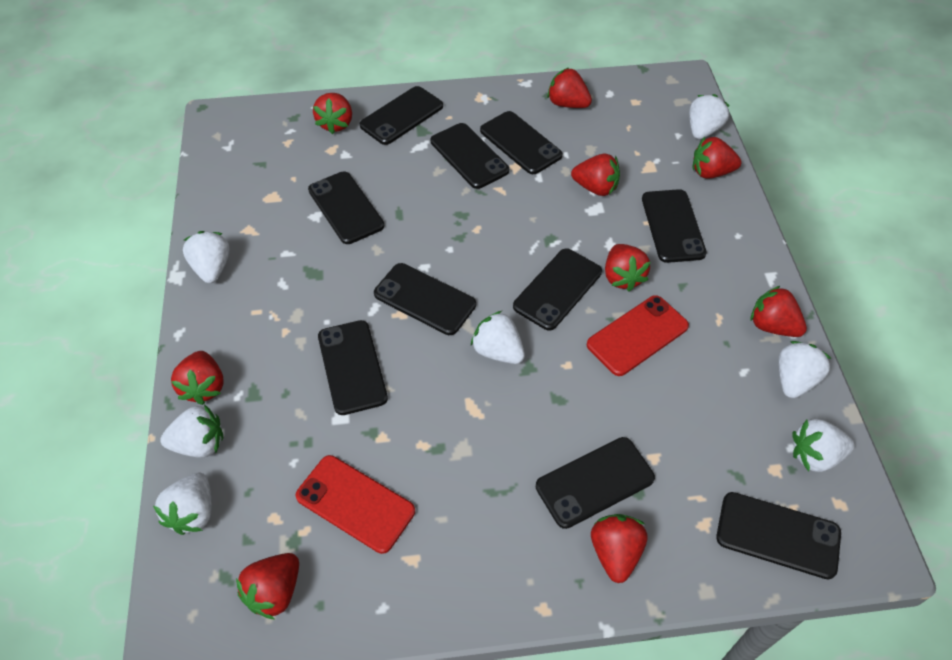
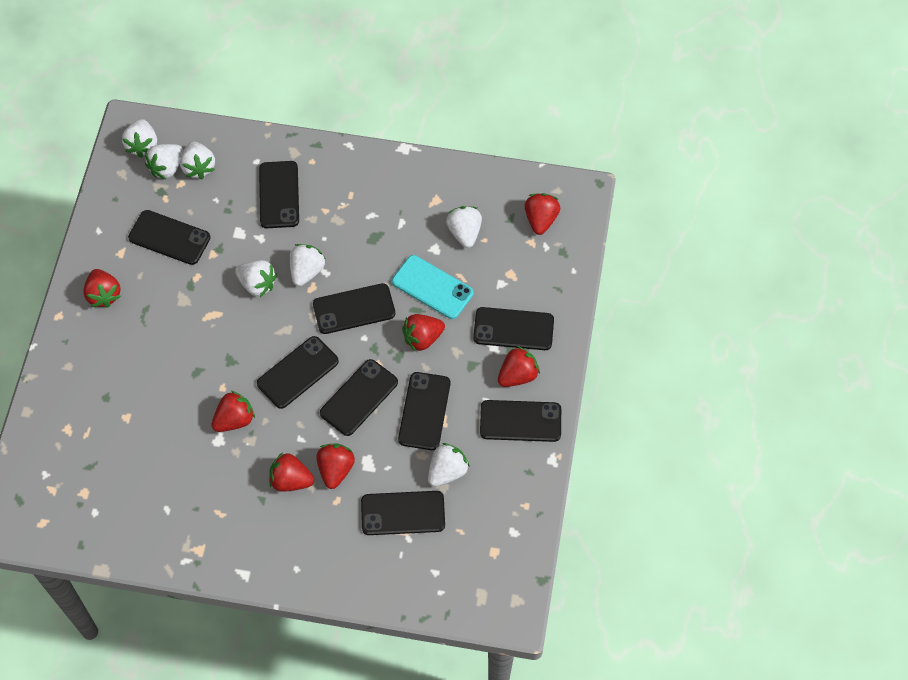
black phone: 10 -> 9
red phone: 2 -> 0
red strawberry: 9 -> 7
turquoise phone: 0 -> 1

